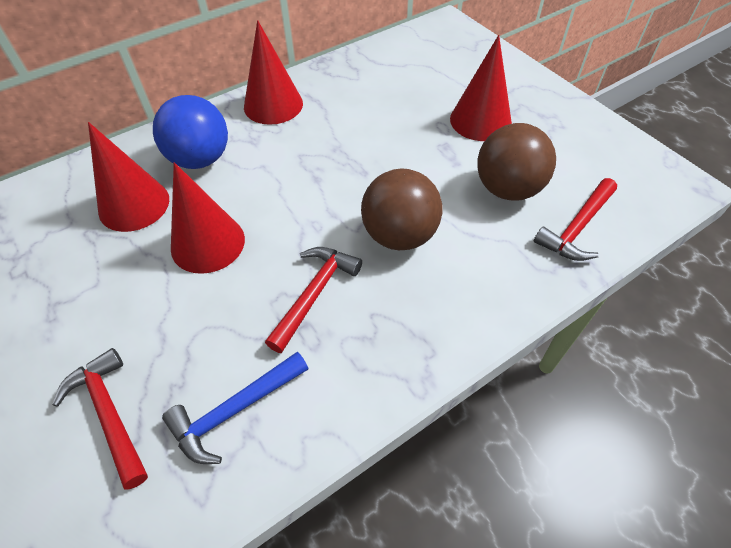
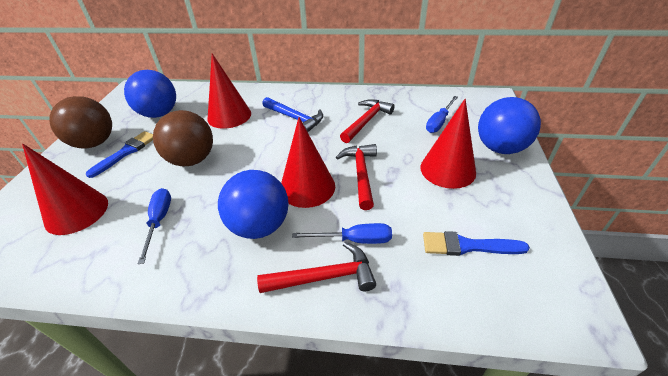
blue ball: 1 -> 3
blue brush: 0 -> 2
blue screwdriver: 0 -> 3

